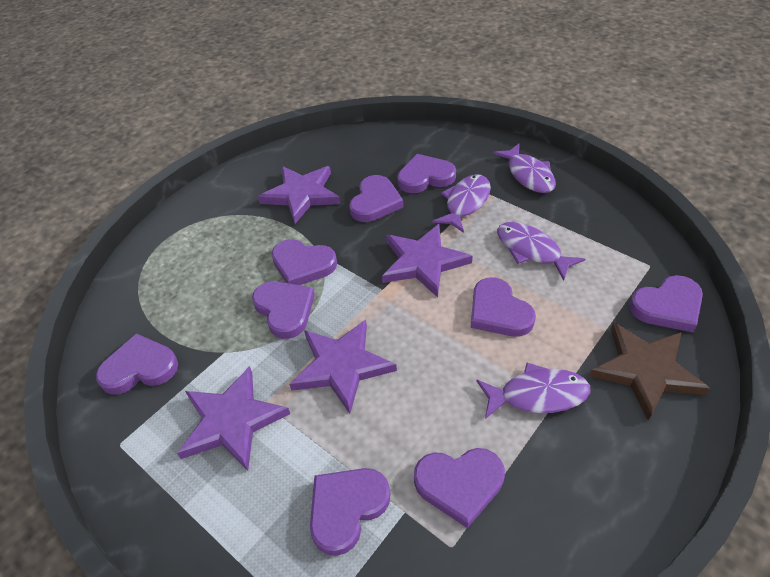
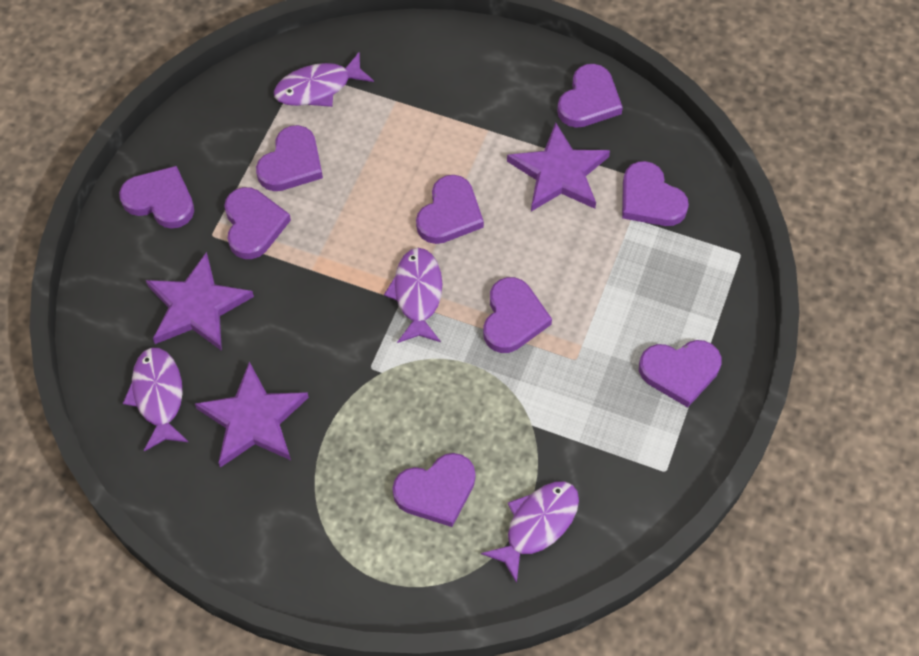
brown star: 1 -> 0
purple star: 4 -> 3

